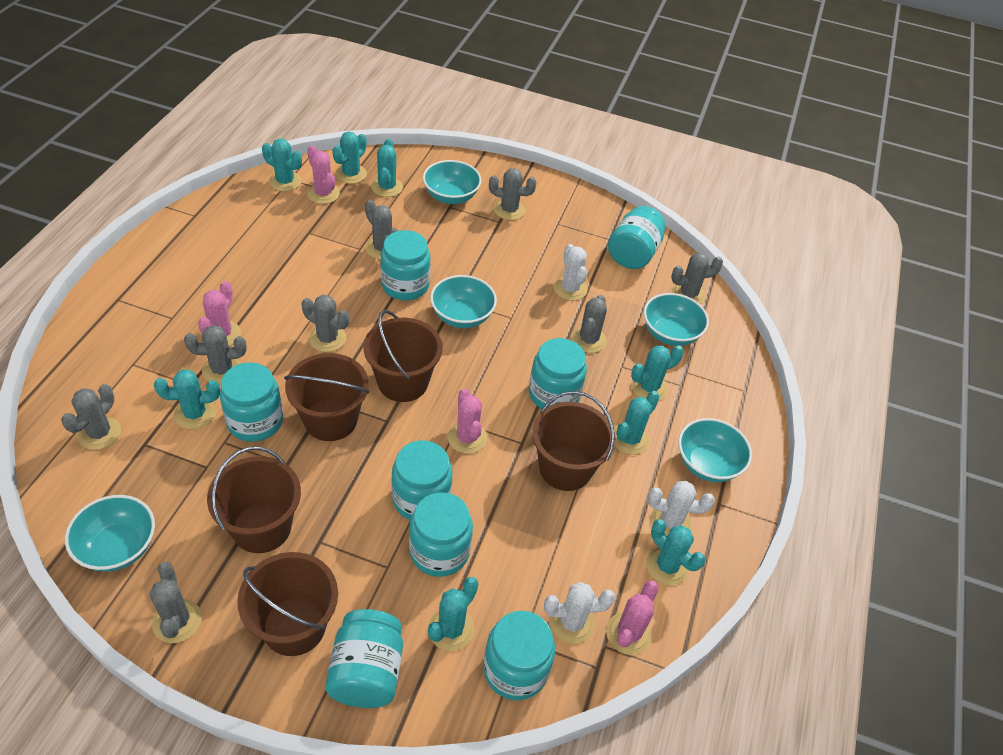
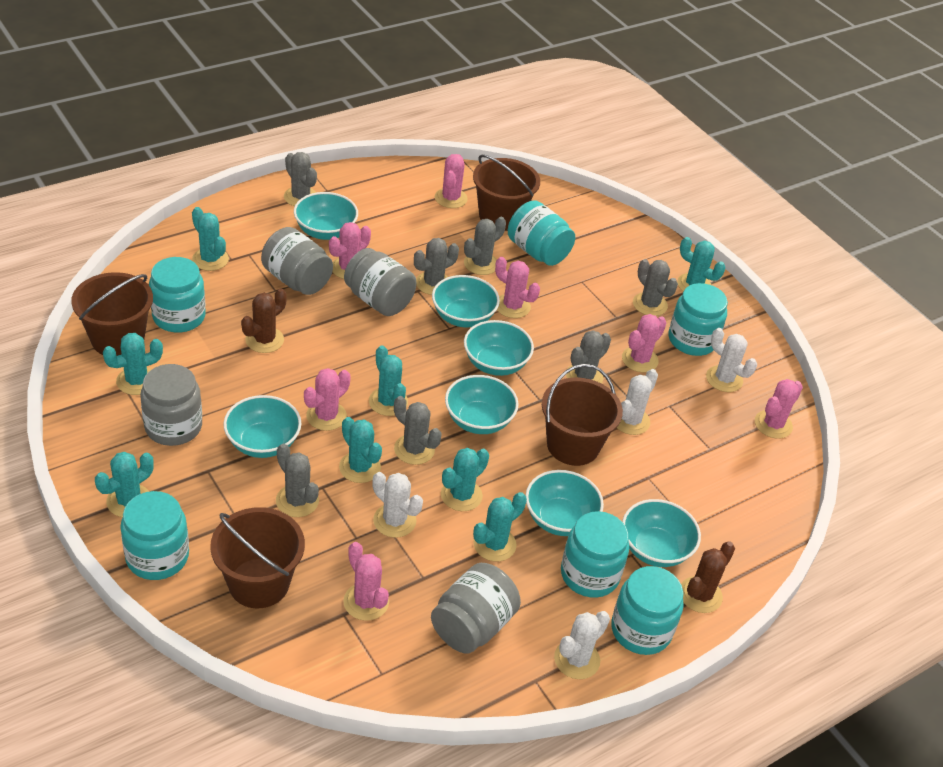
brown bucket: 5 -> 4
brown cactus: 0 -> 2
grey cactus: 8 -> 7
grey jar: 0 -> 4
pink cactus: 4 -> 7
turquoise bowl: 5 -> 7
turquoise jar: 8 -> 6
white cactus: 3 -> 4

